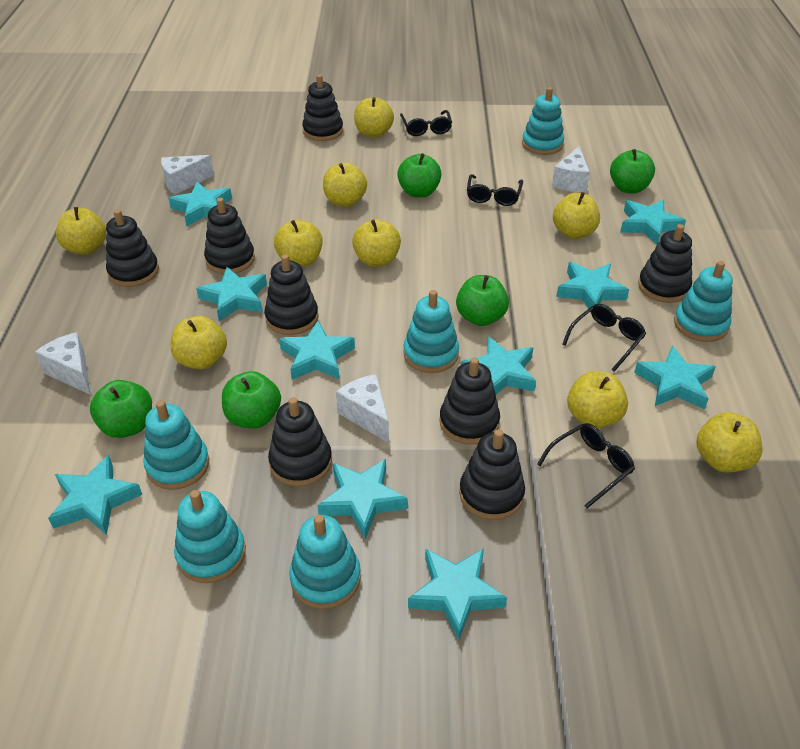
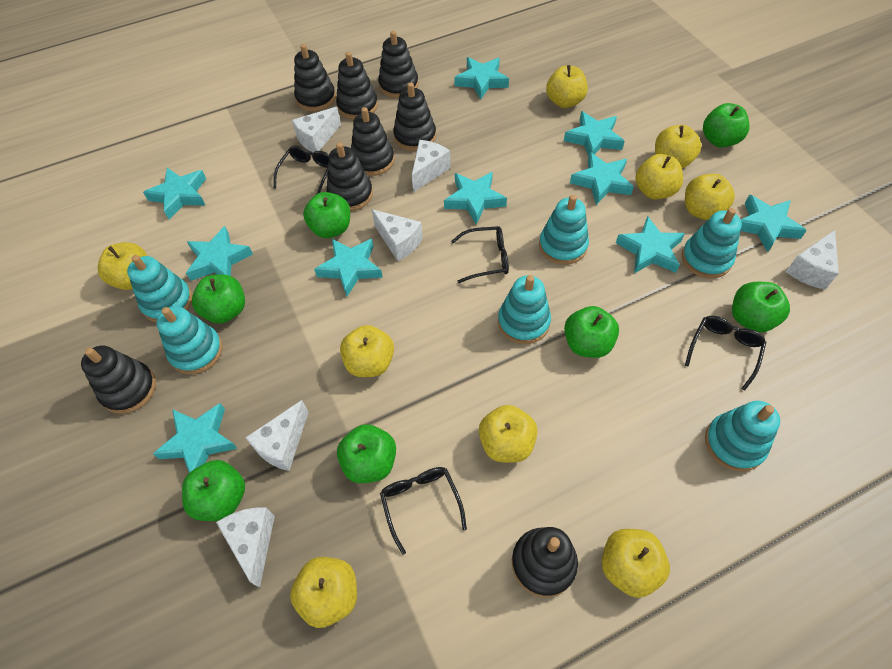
green apple: 5 -> 7
white cheese: 4 -> 6

